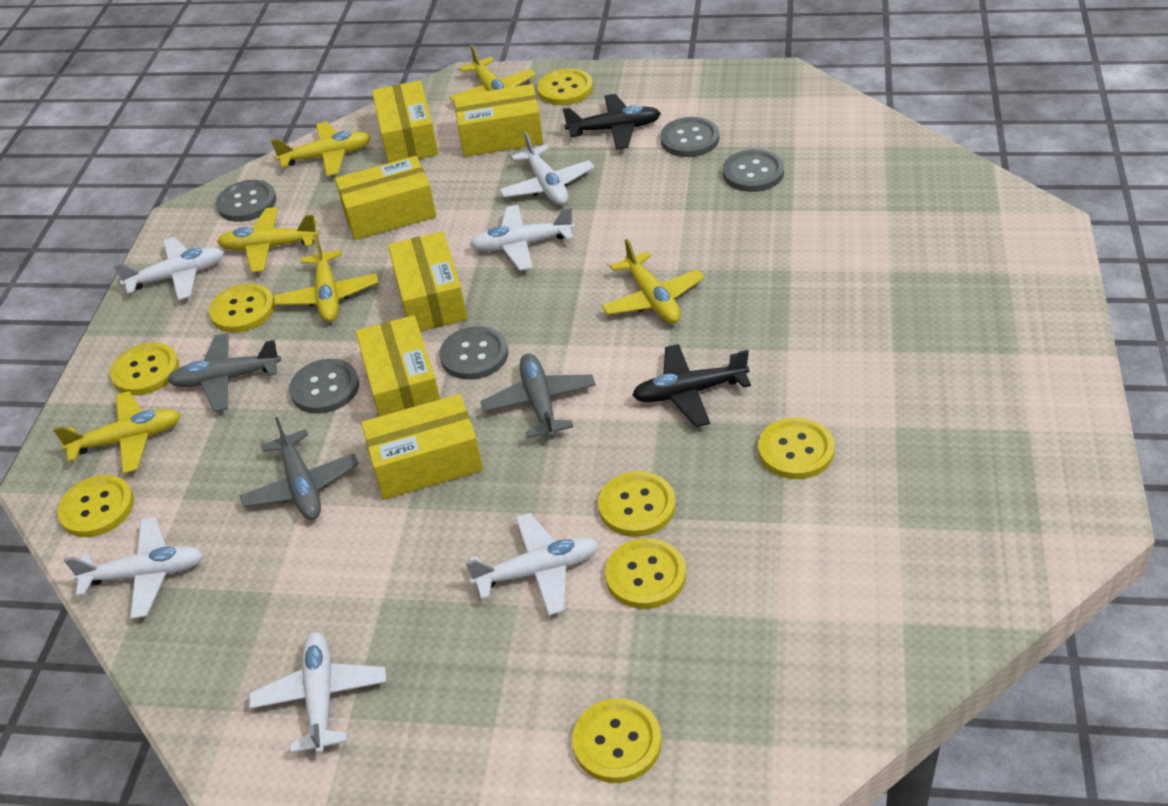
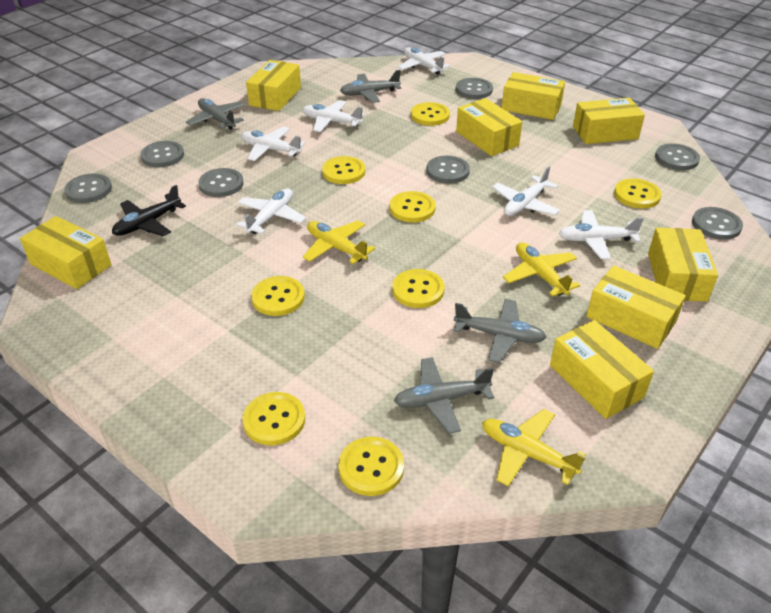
black plane: 2 -> 1
grey button: 5 -> 7
grey plane: 3 -> 4
yellow box: 6 -> 8
yellow plane: 6 -> 3

